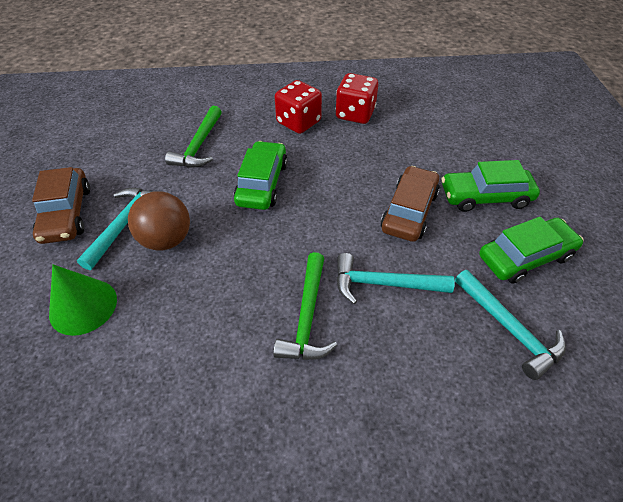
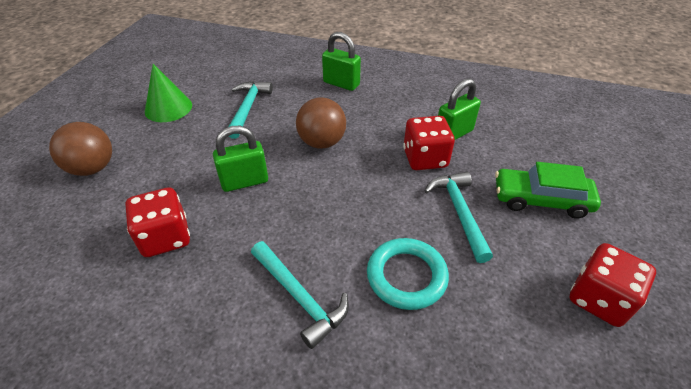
brown ball: 1 -> 2
brown car: 2 -> 0
green car: 3 -> 1
green hammer: 2 -> 0
green padlock: 0 -> 3
red dice: 2 -> 3
turquoise ring: 0 -> 1

